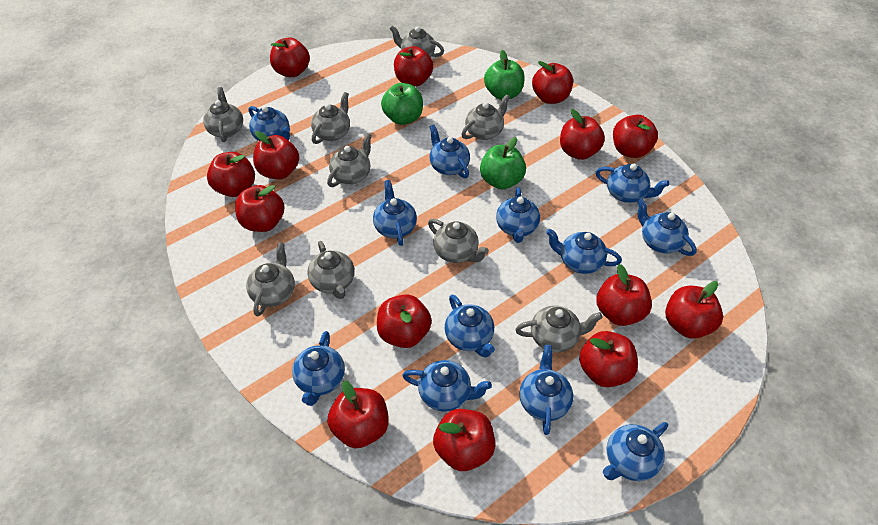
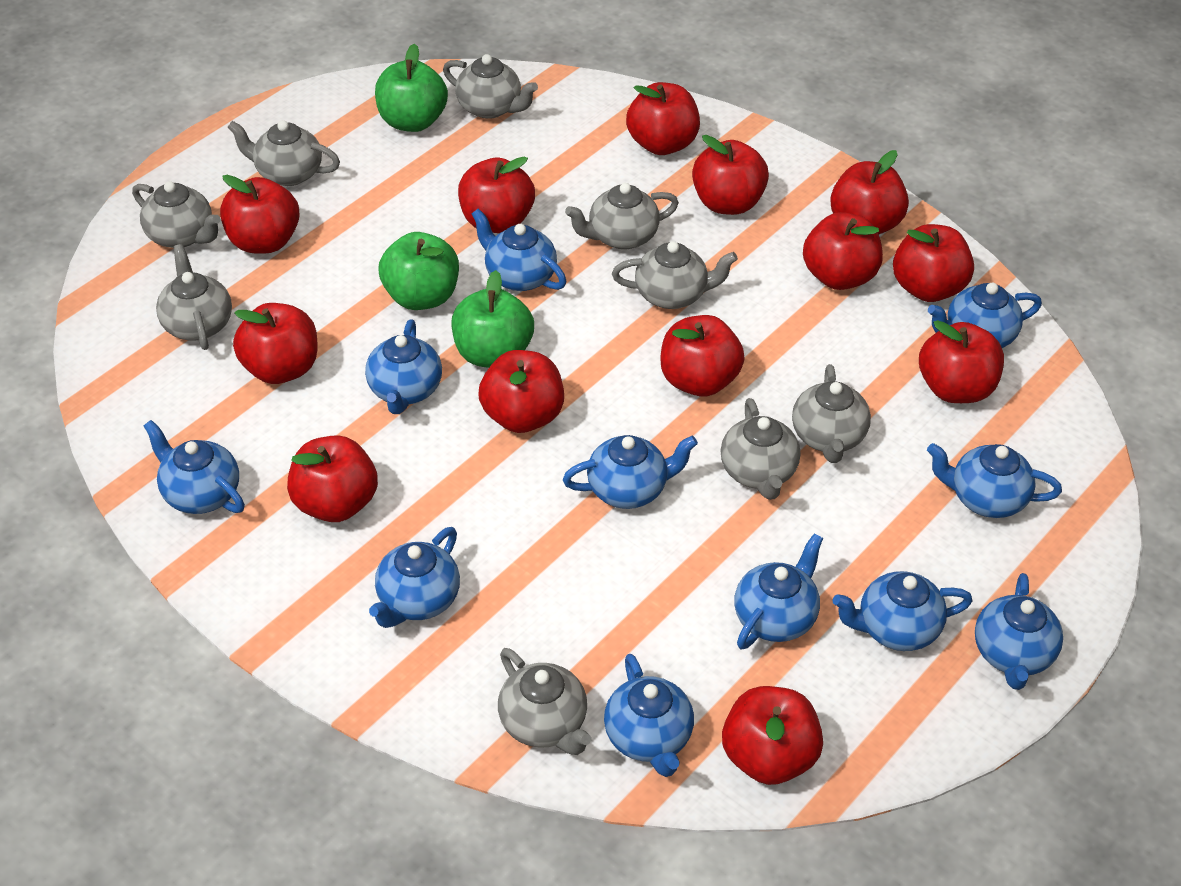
blue teapot: 12 -> 11
red apple: 14 -> 13

